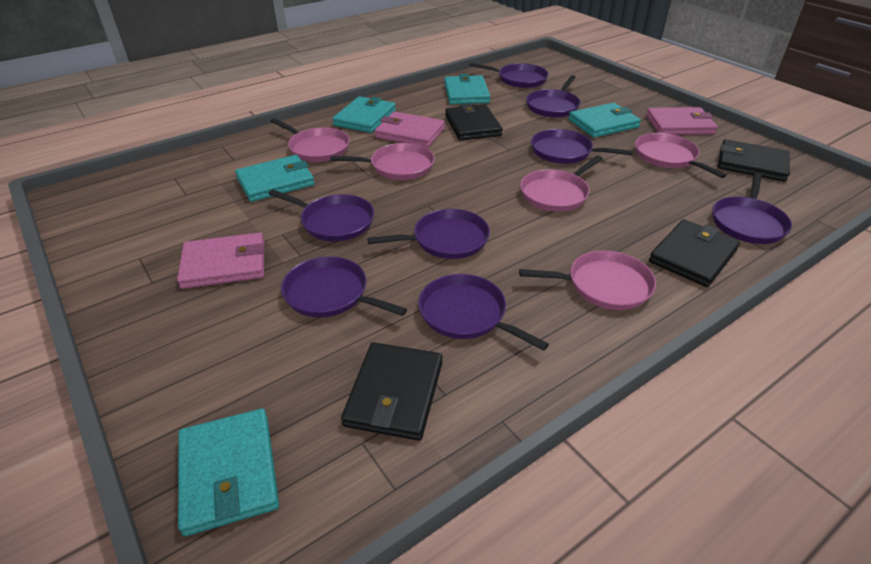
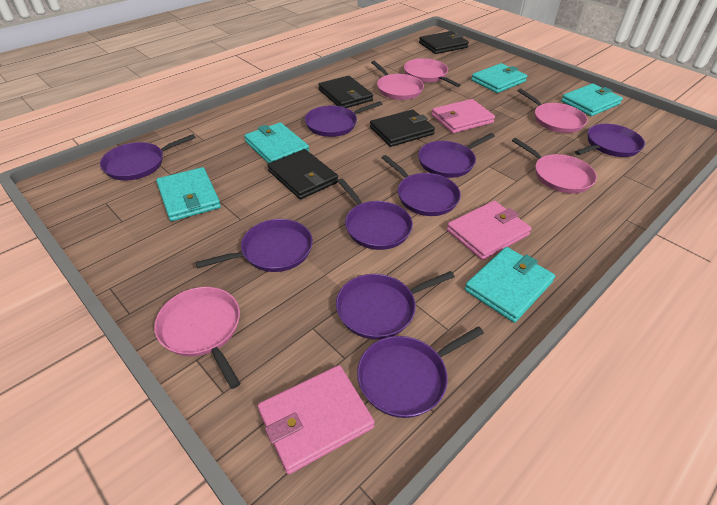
purple pan: 8 -> 9

